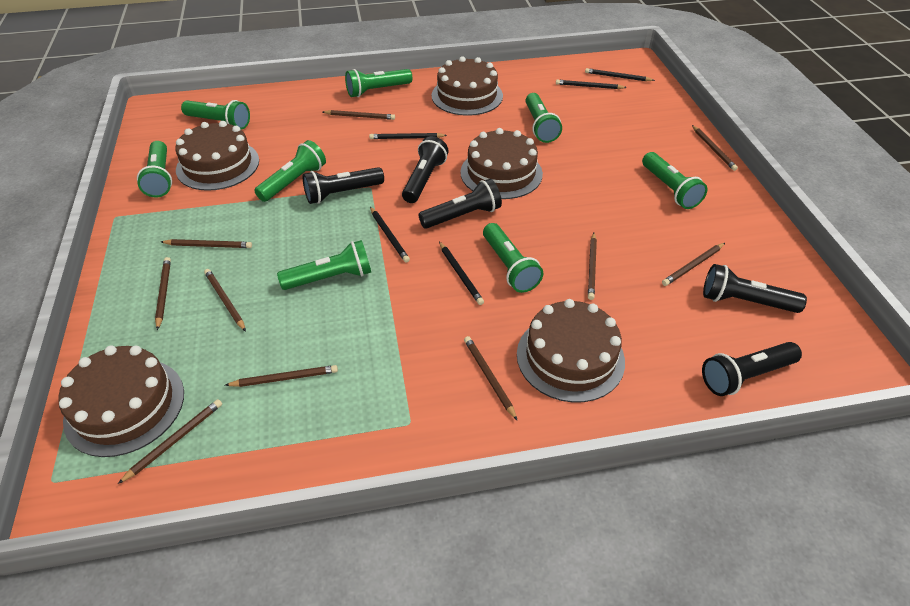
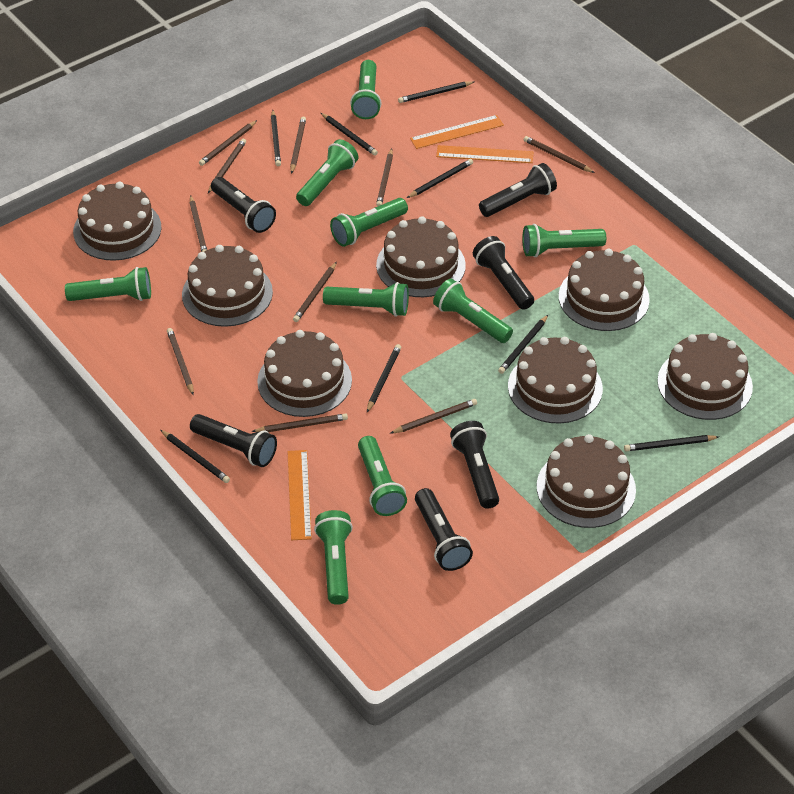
black flashlight: 5 -> 6
black pencil: 5 -> 8
brown cake: 5 -> 8
green flashlight: 8 -> 9
orange ruler: 0 -> 3

